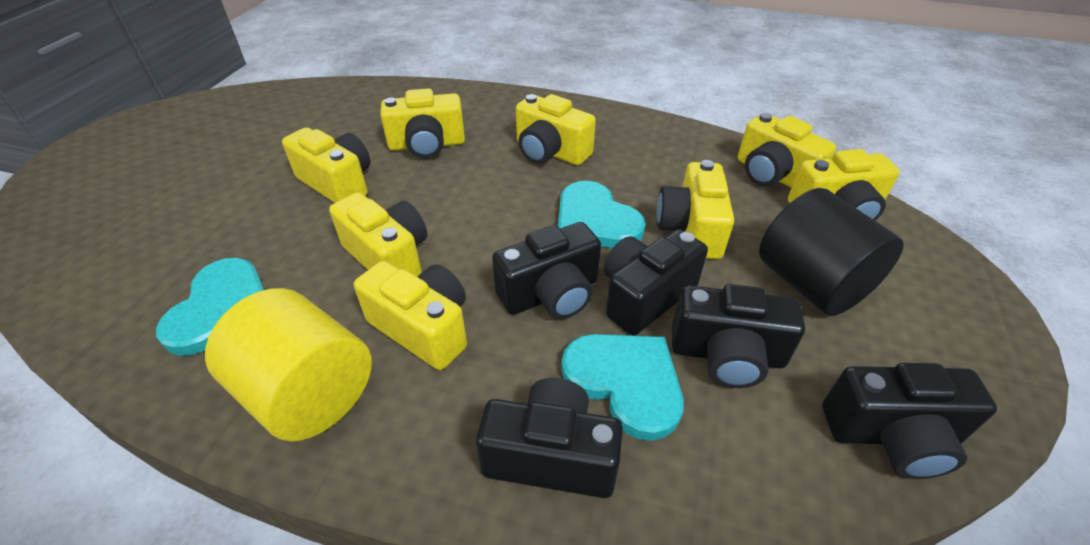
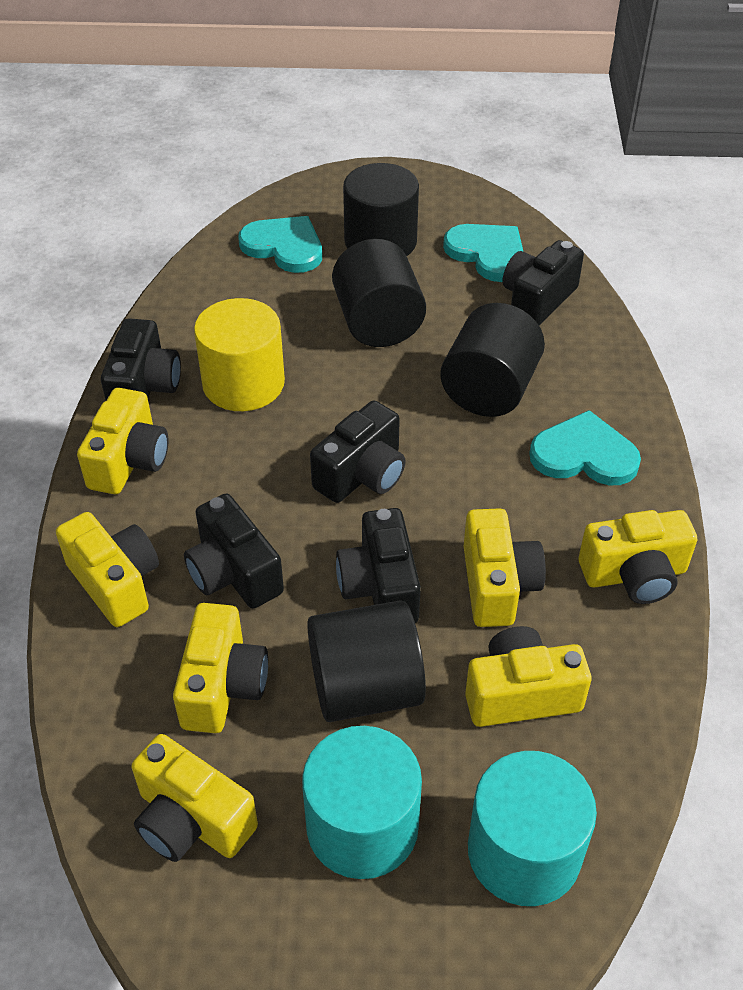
black cylinder: 1 -> 4
turquoise cylinder: 0 -> 2
yellow camera: 8 -> 7

